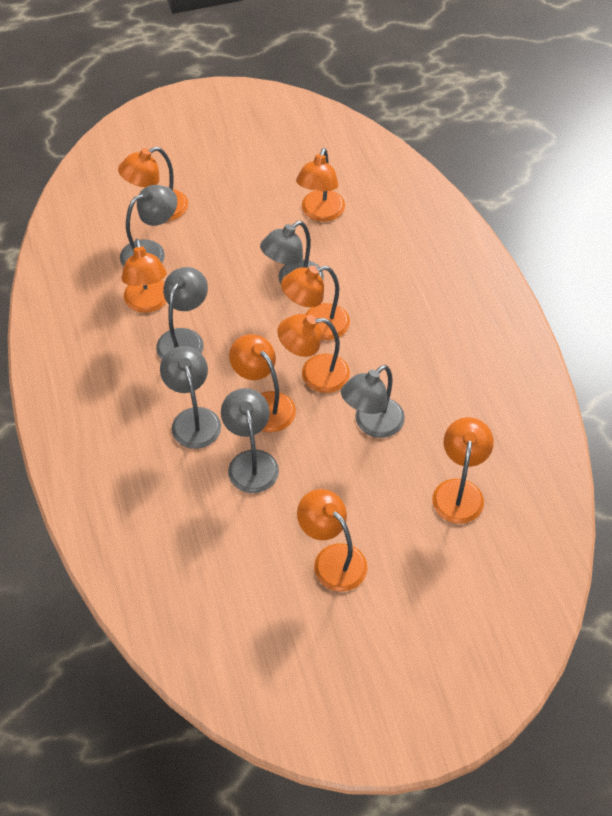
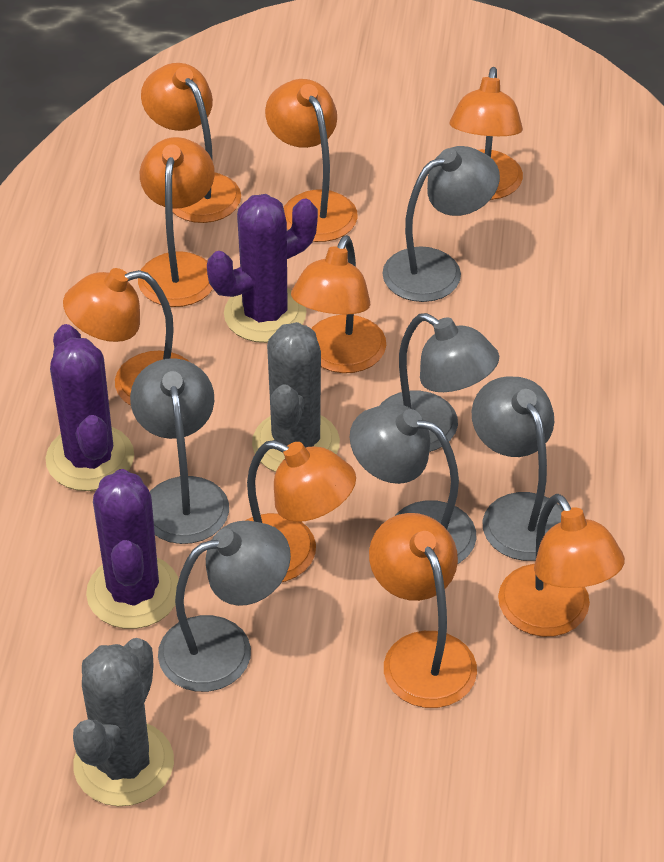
grey cactus: 0 -> 2
orange lamp: 8 -> 9
purple cactus: 0 -> 3

